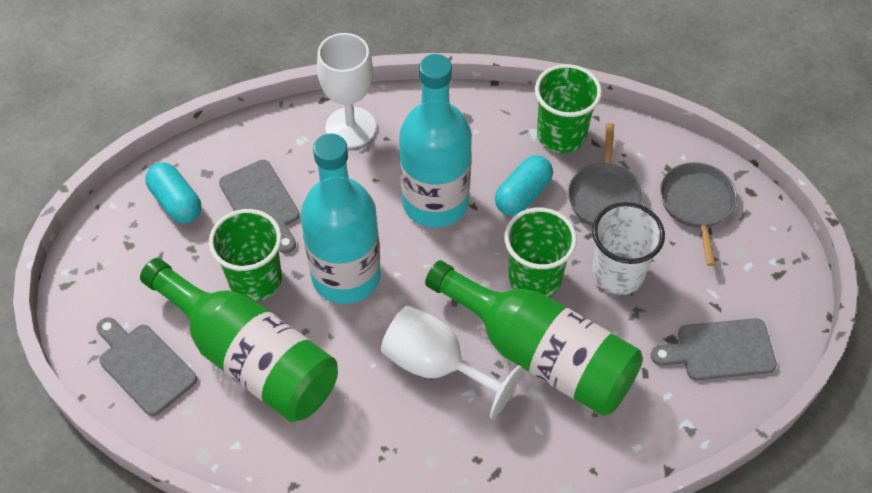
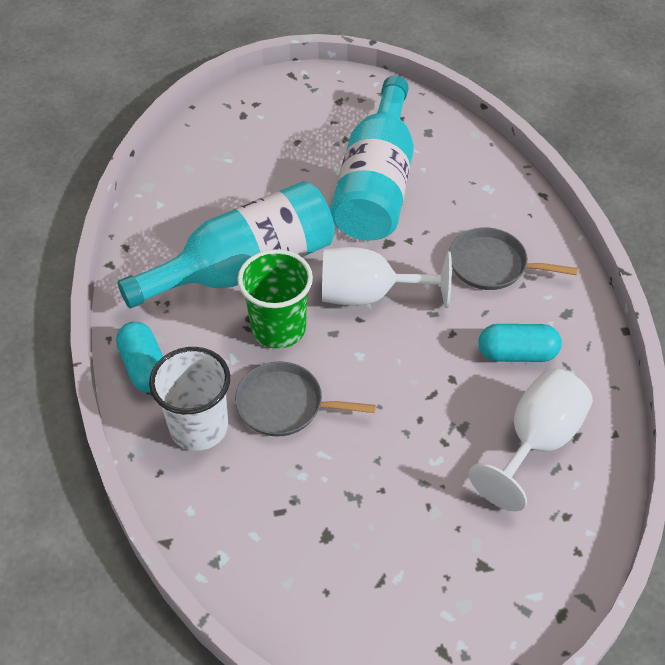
green bottle: 2 -> 0
green cup: 3 -> 1
grey cutting board: 3 -> 0

